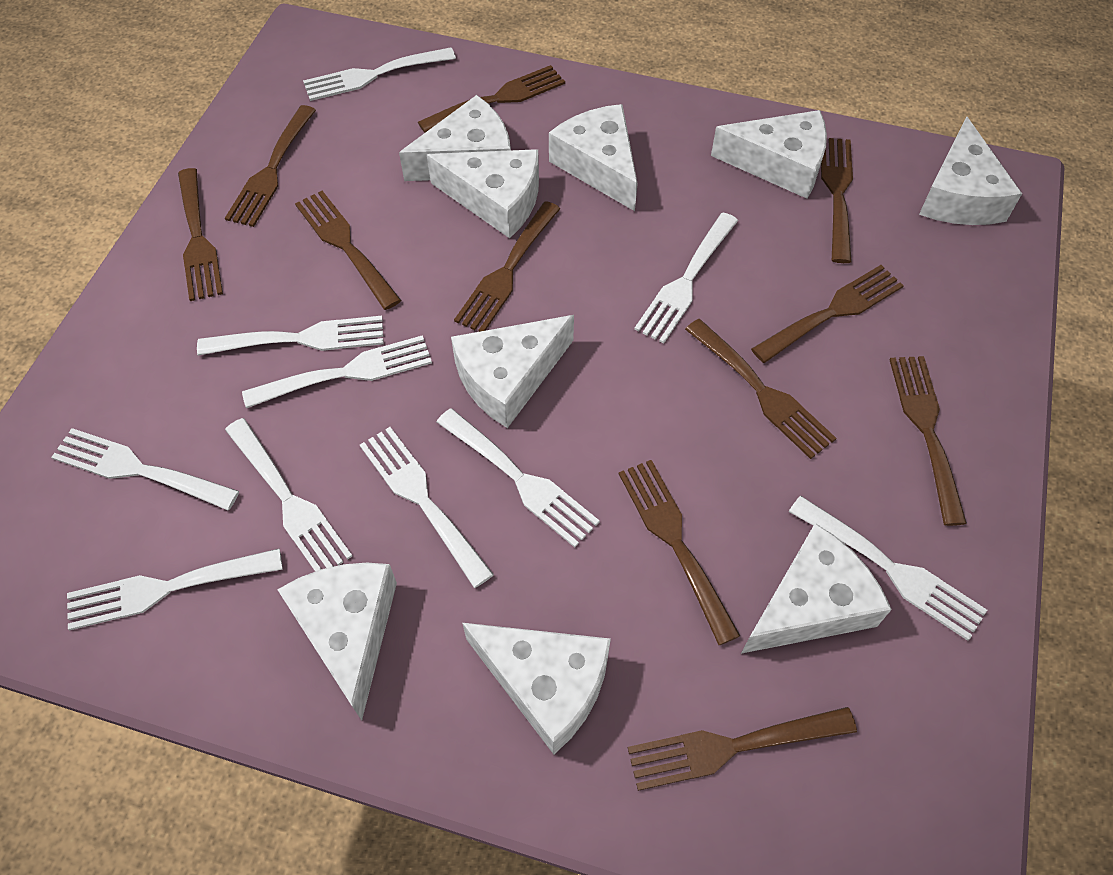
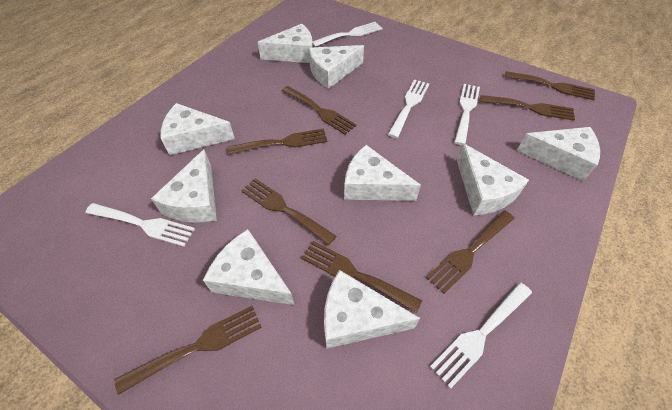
brown fork: 11 -> 8
white fork: 10 -> 5

